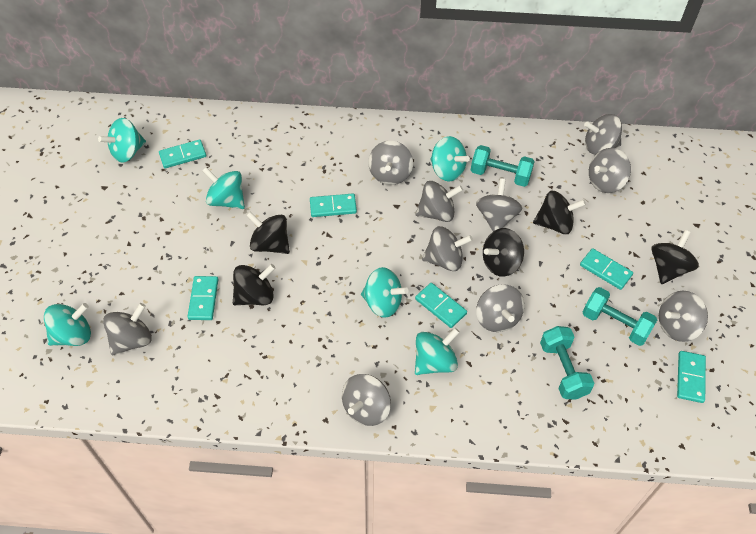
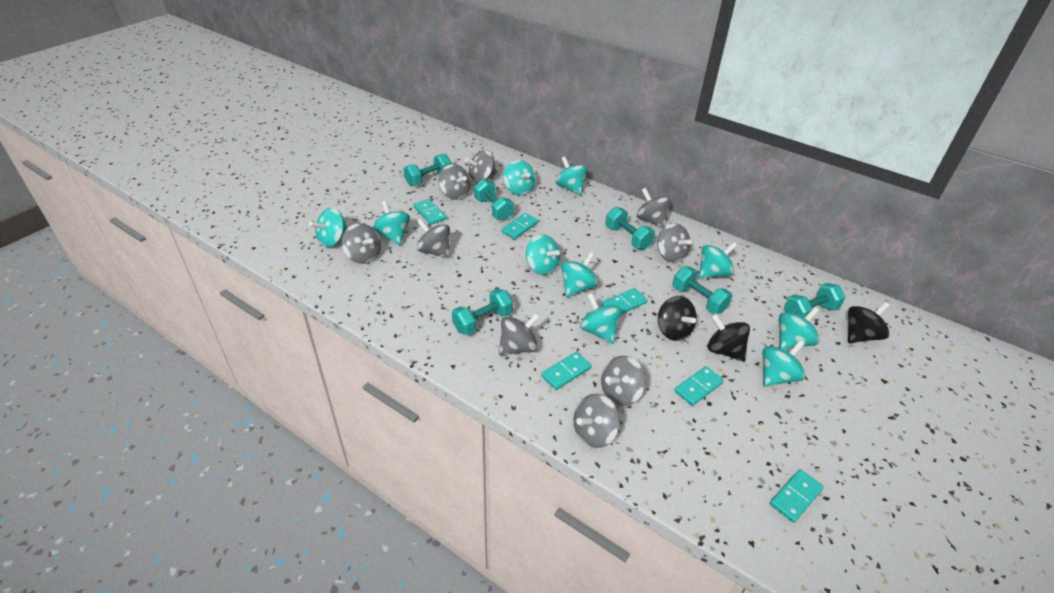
black spinning top: 5 -> 3
grey spinning top: 10 -> 9
turquoise dumbbell: 3 -> 6
turquoise spinning top: 6 -> 10

